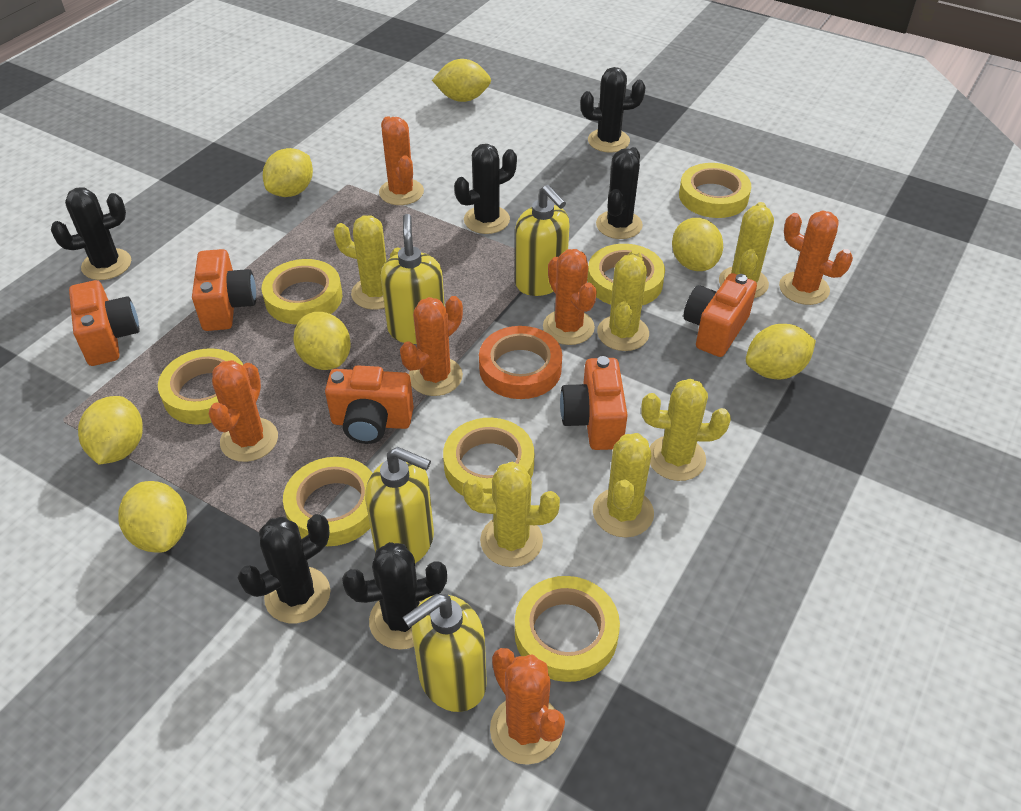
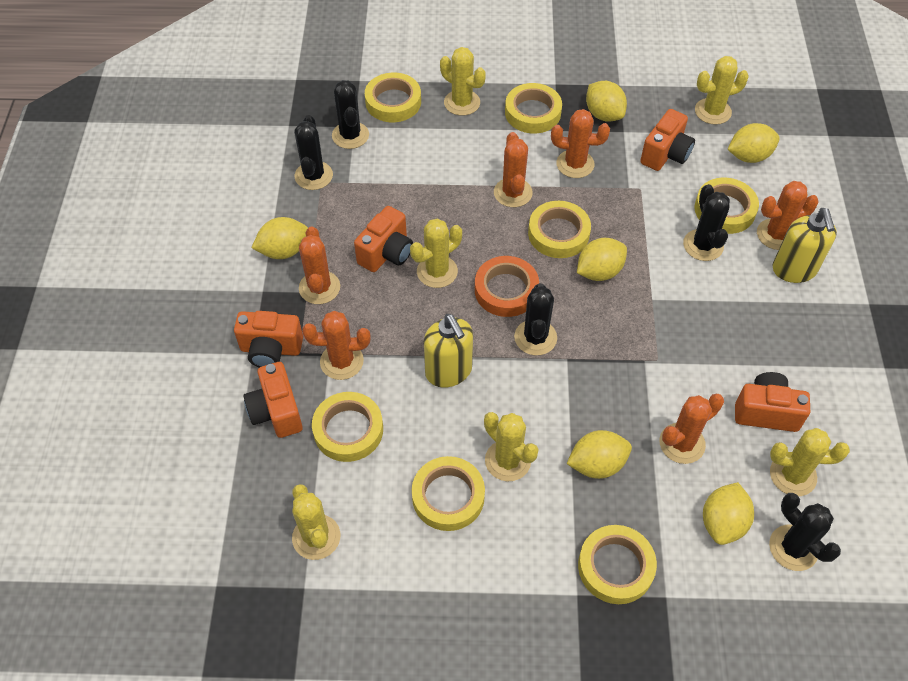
black cactus: 6 -> 5
yellow lemon: 7 -> 6
yellow soap dispenser: 4 -> 2

